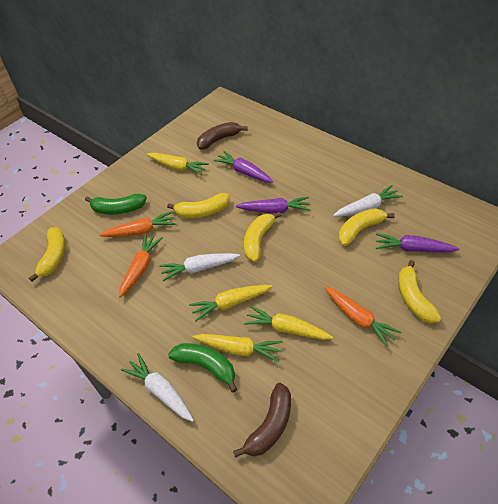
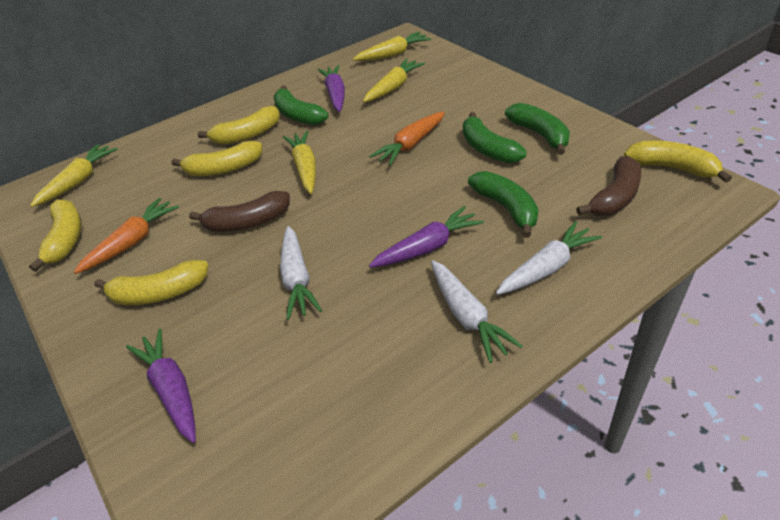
green banana: 2 -> 4
orange carrot: 3 -> 2

